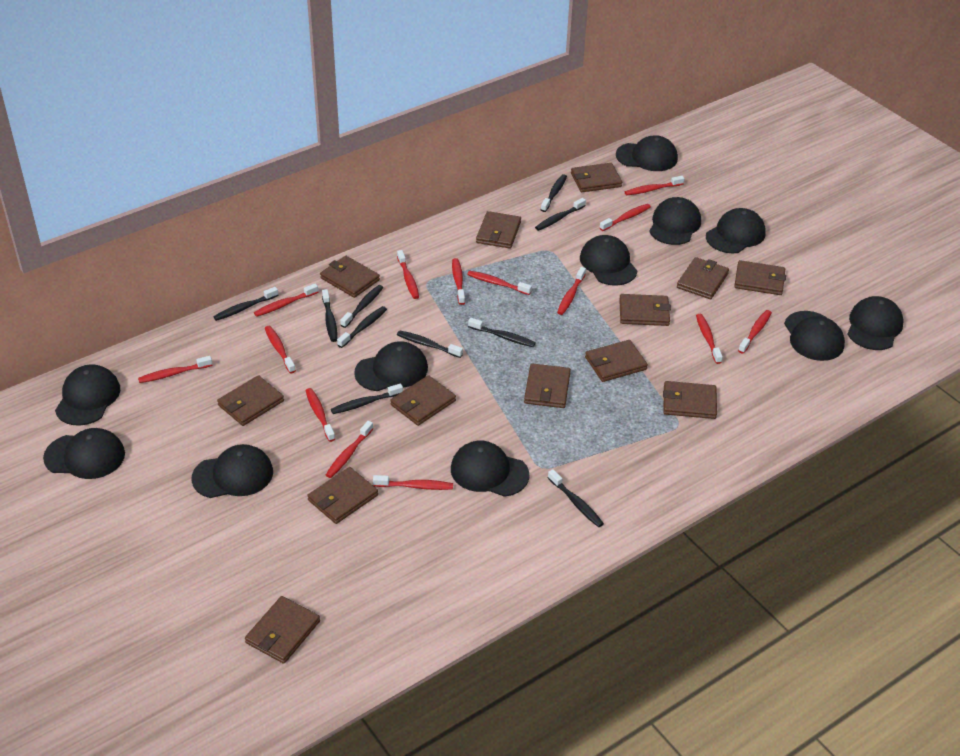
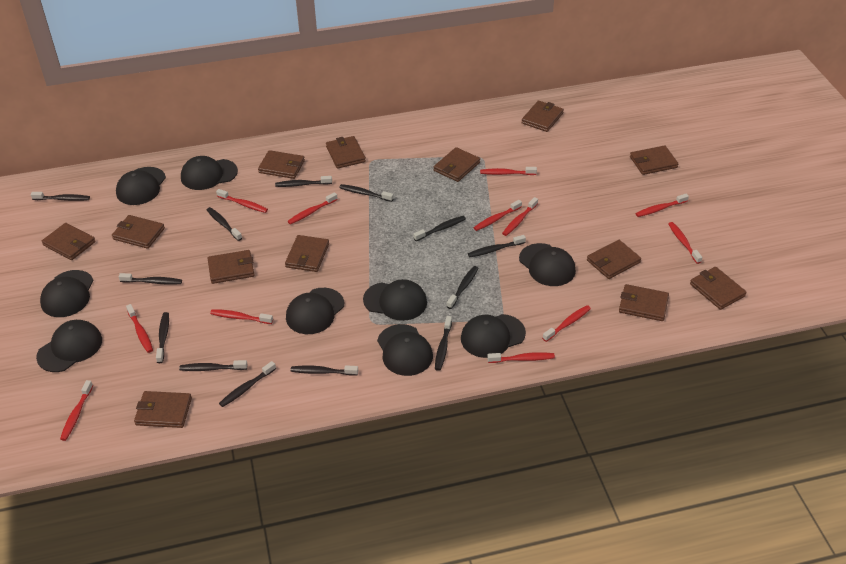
black cap: 11 -> 9
black toothbrush: 10 -> 13
red toothbrush: 14 -> 12

